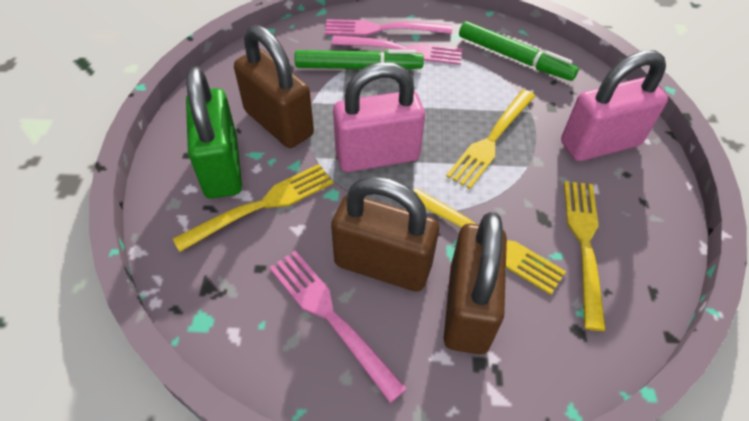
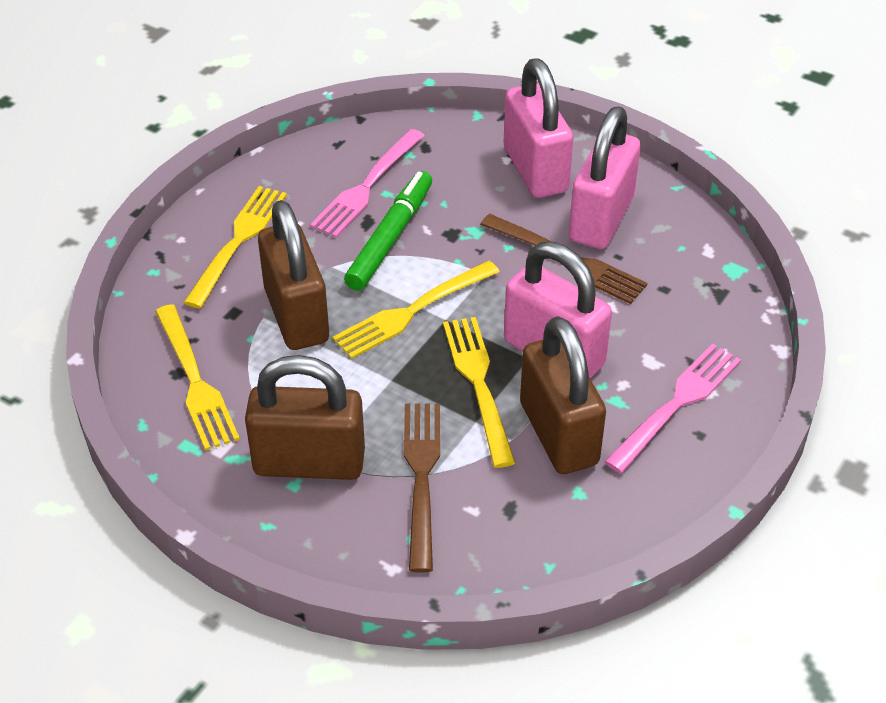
brown fork: 0 -> 2
green marker: 2 -> 1
green padlock: 1 -> 0
pink fork: 3 -> 2
pink padlock: 2 -> 3

